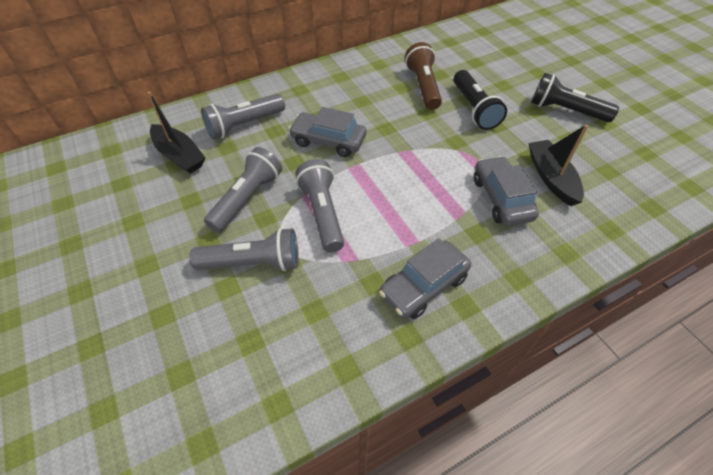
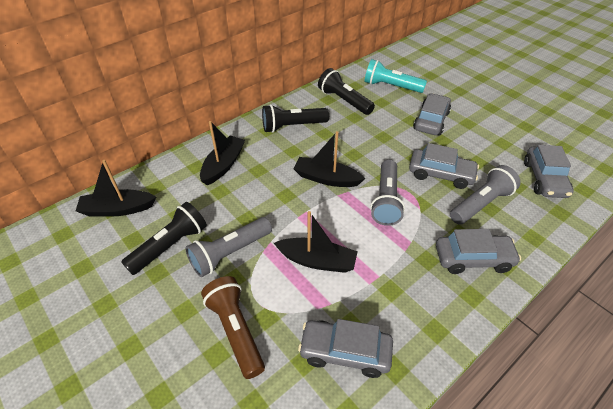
black boat: 2 -> 4
black flashlight: 2 -> 3
grey car: 3 -> 5
grey flashlight: 4 -> 3
turquoise flashlight: 0 -> 1

